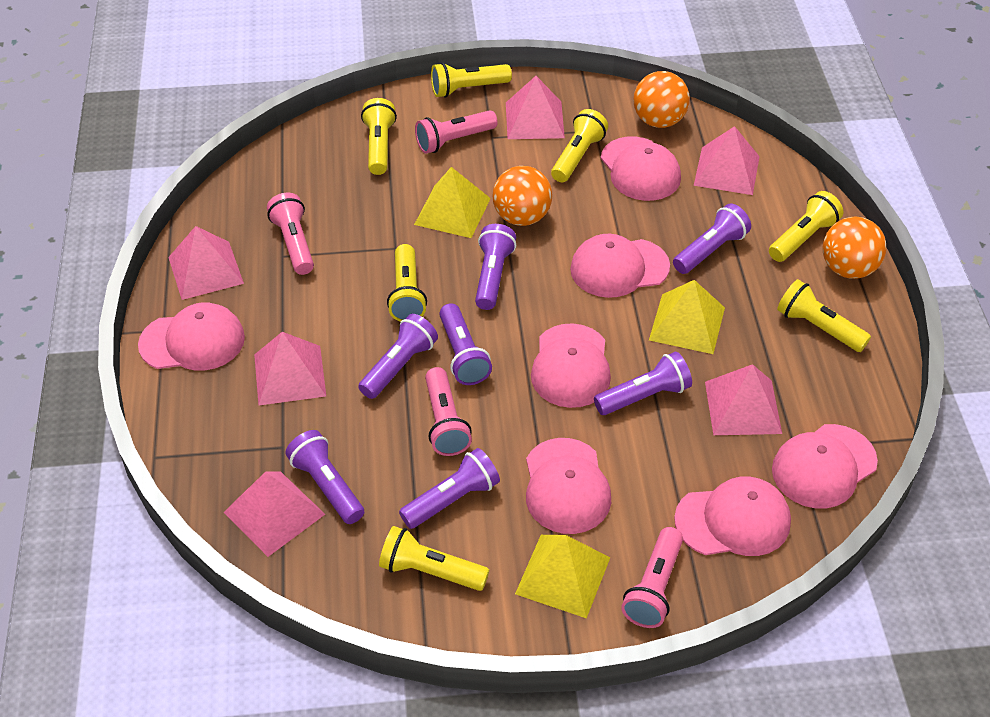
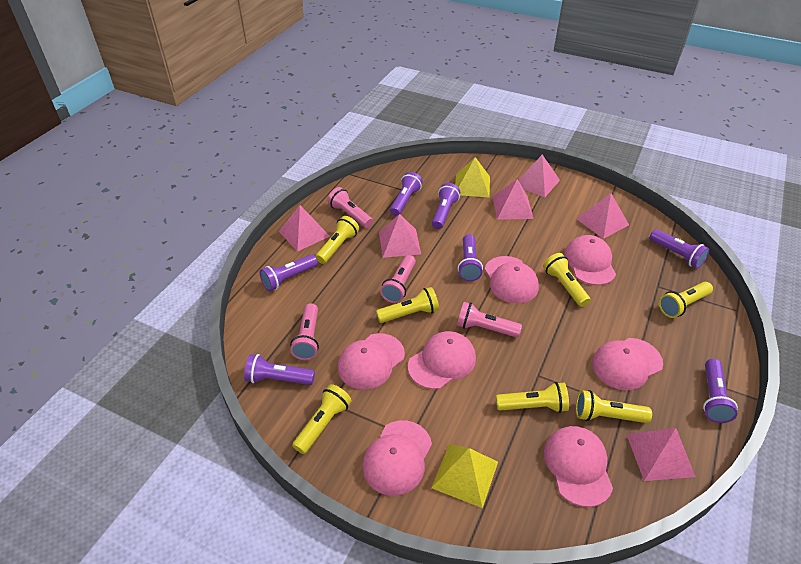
orange ball: 3 -> 0
yellow pyramid: 3 -> 2

